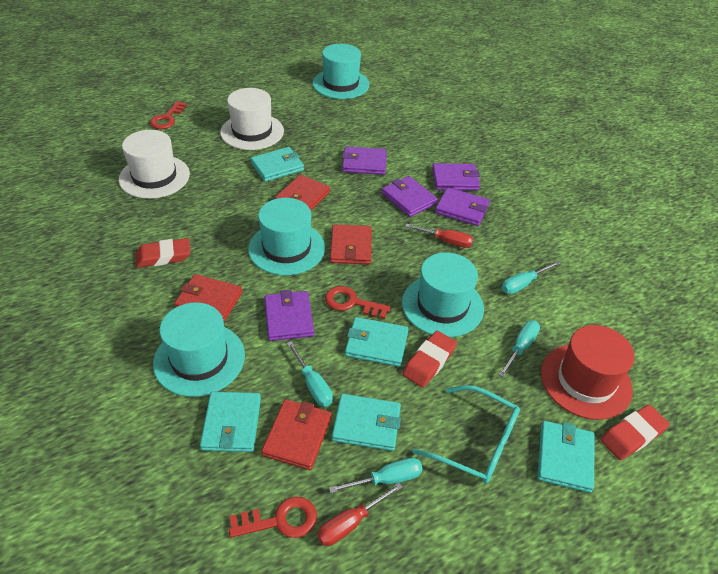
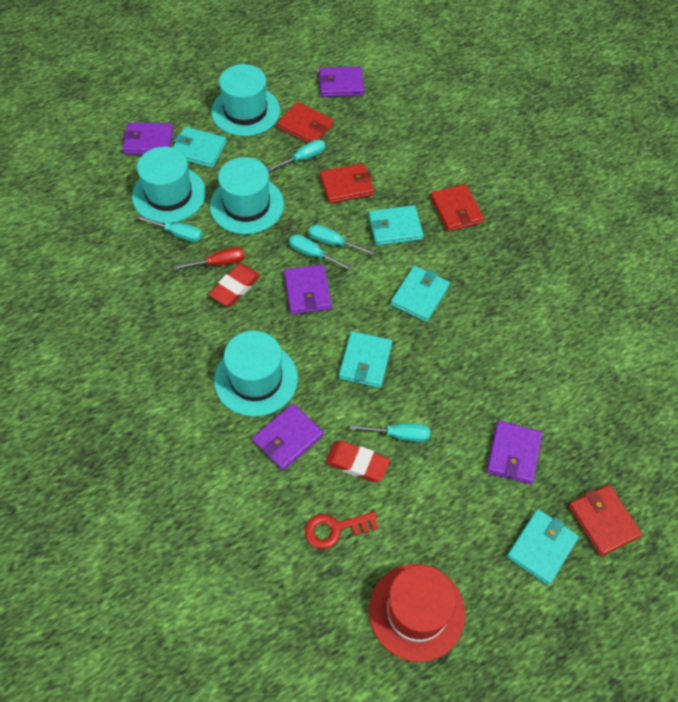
red eraser: 3 -> 2
red key: 3 -> 1
red screwdriver: 2 -> 1
turquoise glasses: 1 -> 0
turquoise screwdriver: 4 -> 5
white hat: 2 -> 0

